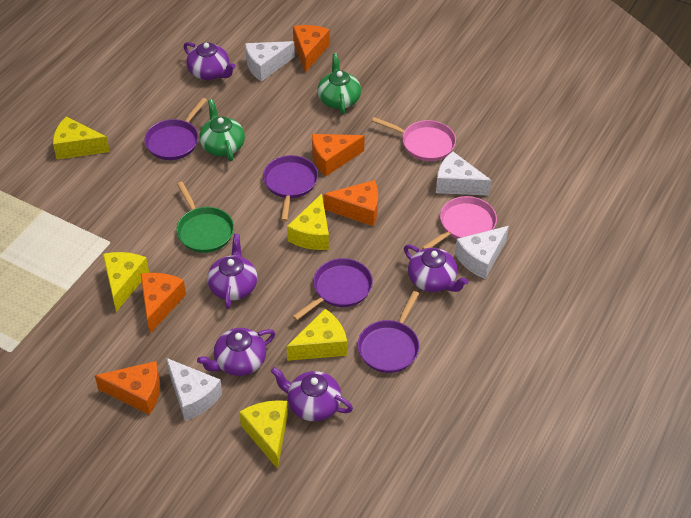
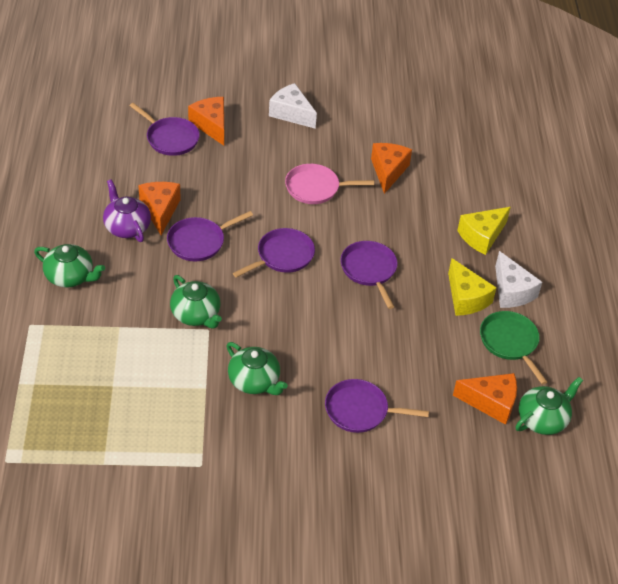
green teapot: 2 -> 4
orange cheese: 5 -> 4
pink pan: 2 -> 1
purple pan: 4 -> 5
purple teapot: 5 -> 1
white cheese: 4 -> 2
yellow cheese: 5 -> 2

